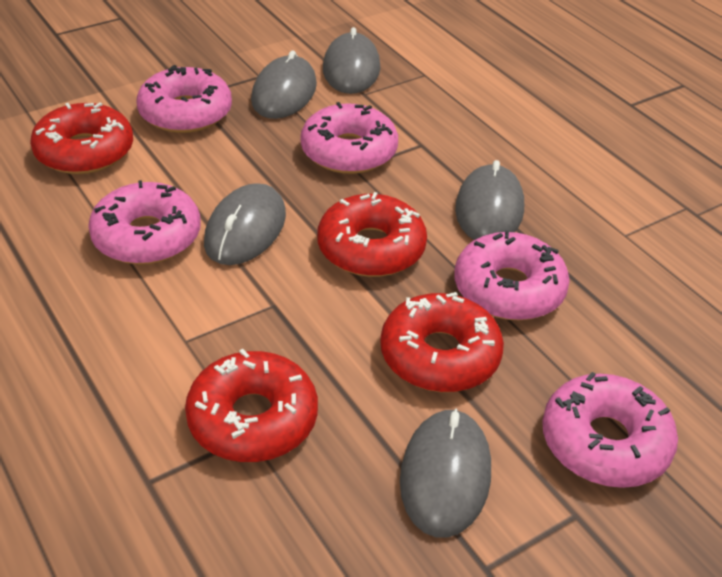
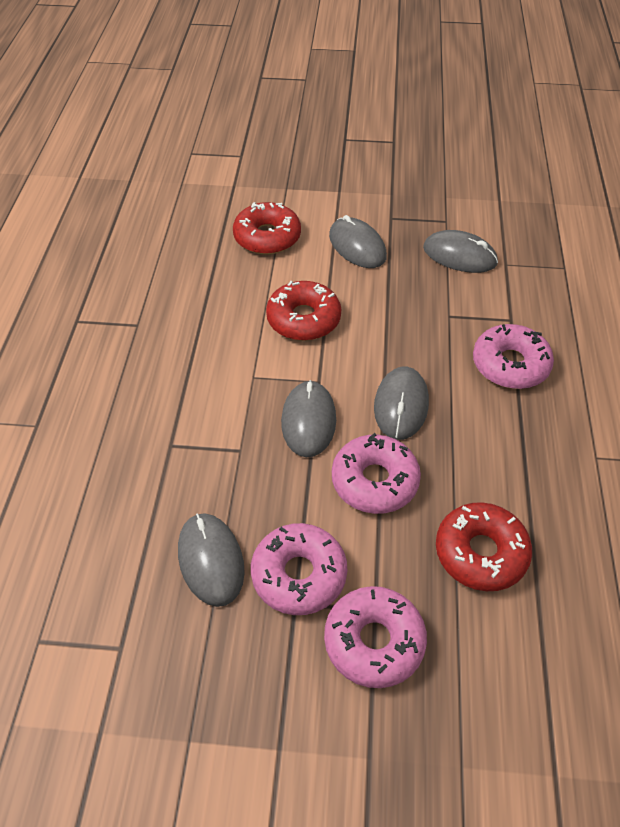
pink donut: 5 -> 4
red donut: 4 -> 3

